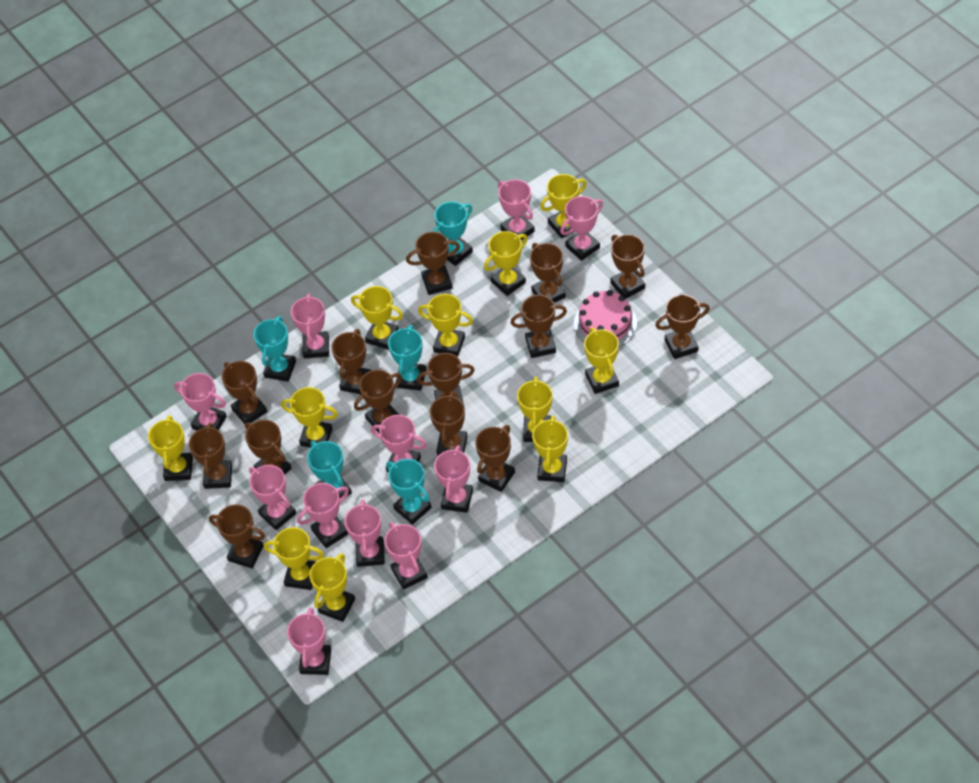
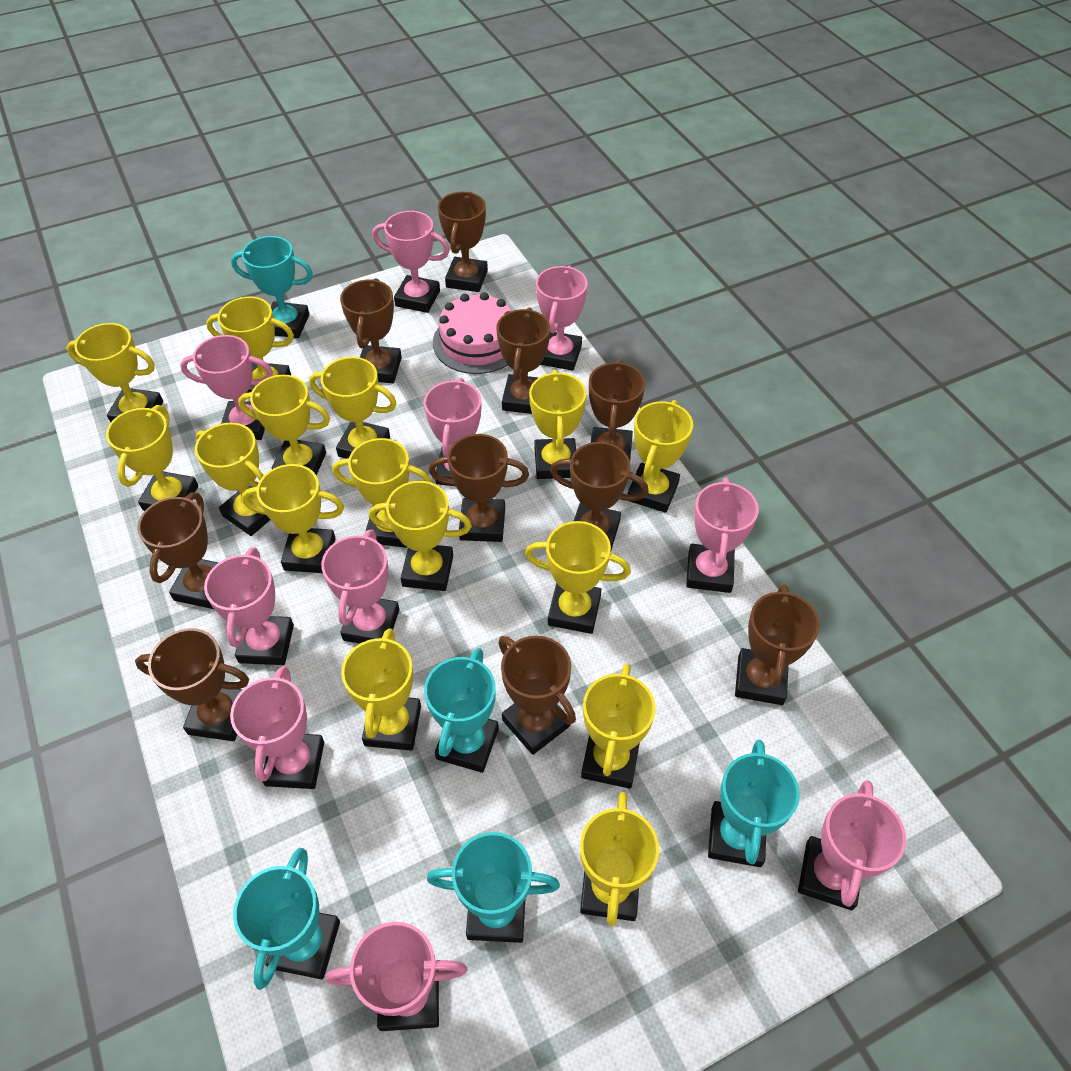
brown trophy: 14 -> 10
pink trophy: 11 -> 10
yellow trophy: 11 -> 15

